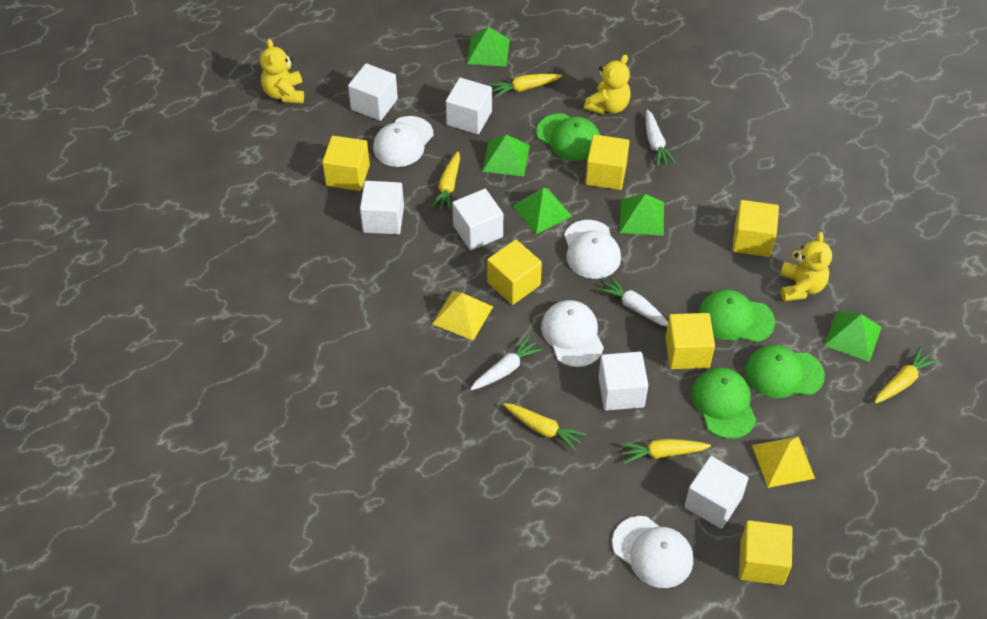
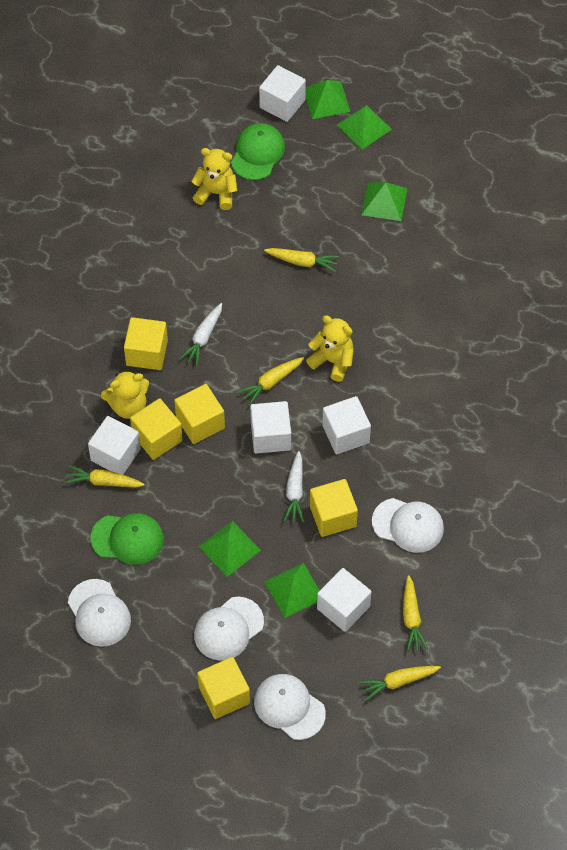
green cap: 4 -> 2
white carrot: 3 -> 2
white cube: 6 -> 5
yellow cube: 6 -> 5
yellow pyramid: 2 -> 0

